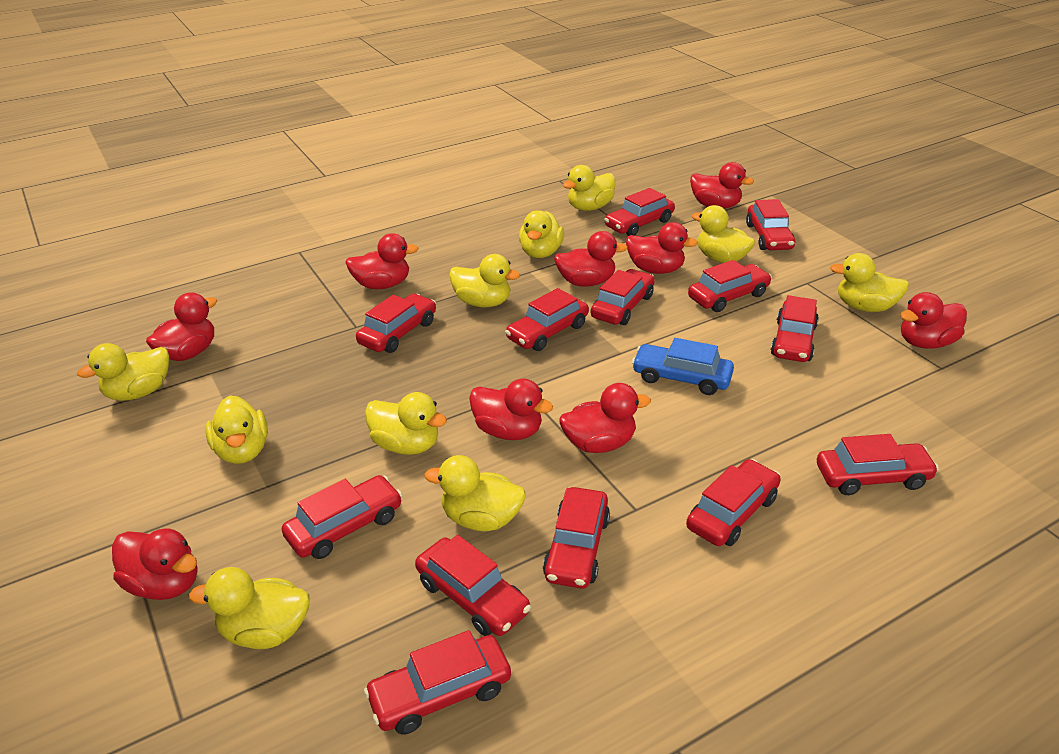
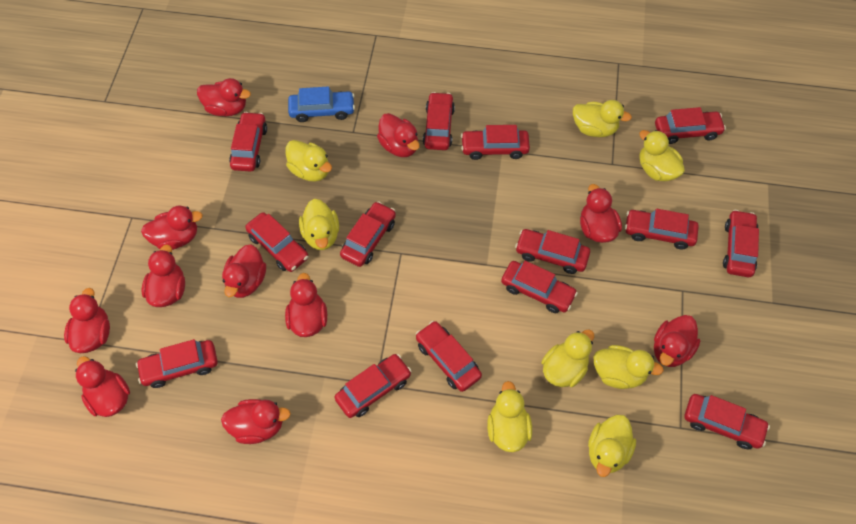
red car: 13 -> 14
red duck: 9 -> 11
yellow duck: 10 -> 8

